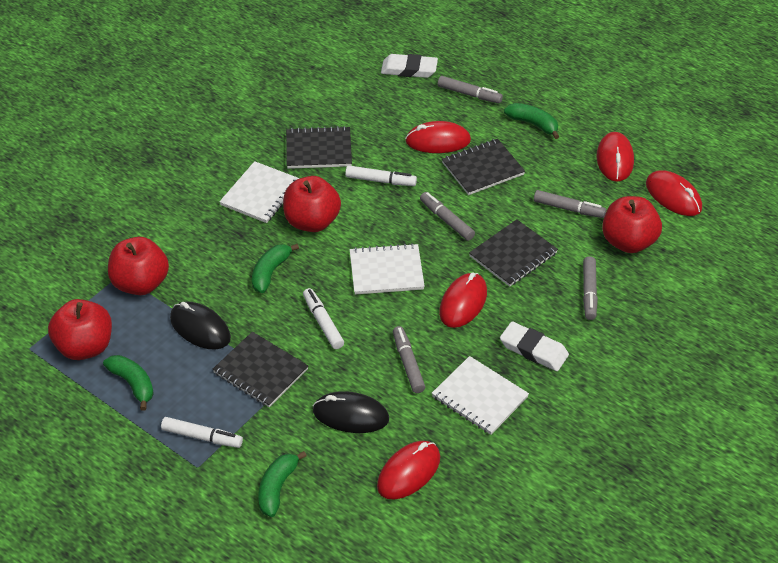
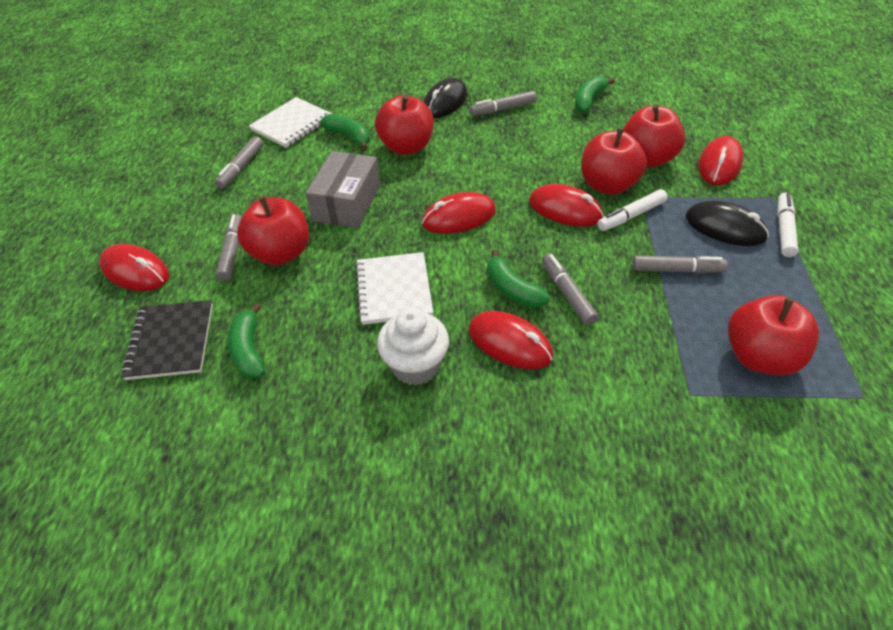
black notebook: 4 -> 1
grey box: 0 -> 1
red apple: 4 -> 5
white cupcake: 0 -> 1
white eraser: 2 -> 0
white marker: 3 -> 2
white notebook: 3 -> 2

